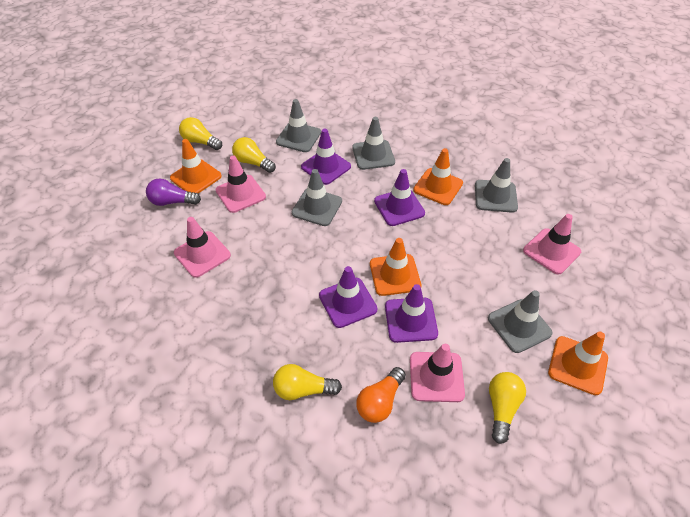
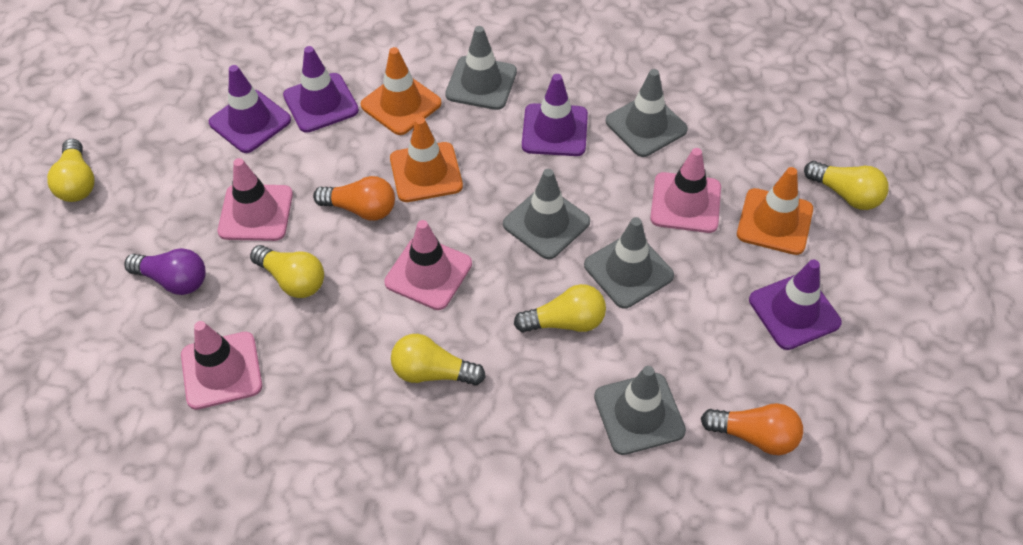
orange light bulb: 1 -> 2
orange traffic cone: 4 -> 3
yellow light bulb: 4 -> 5

